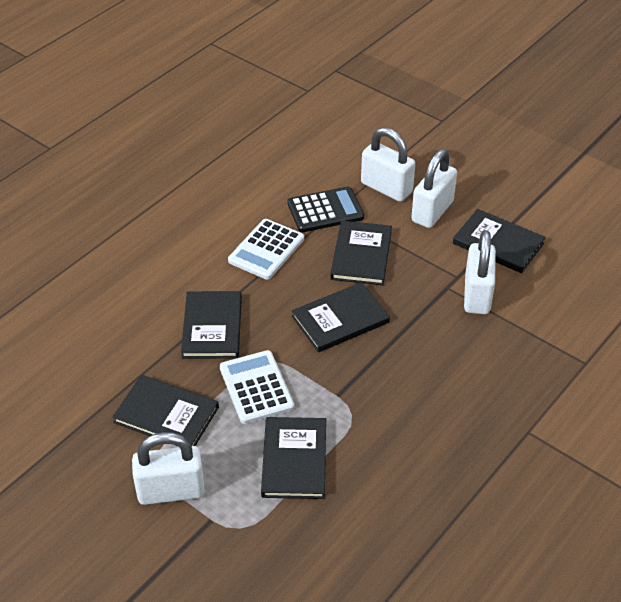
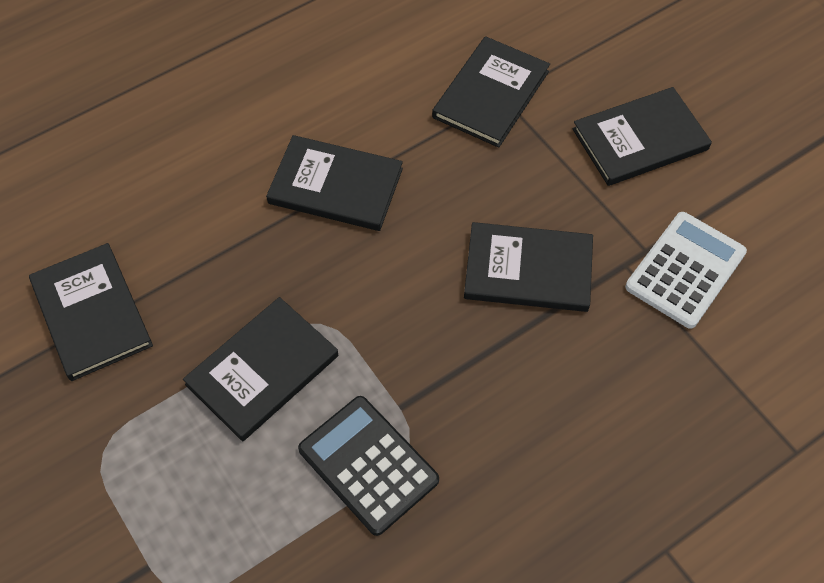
white calculator: 2 -> 1
white padlock: 4 -> 0

